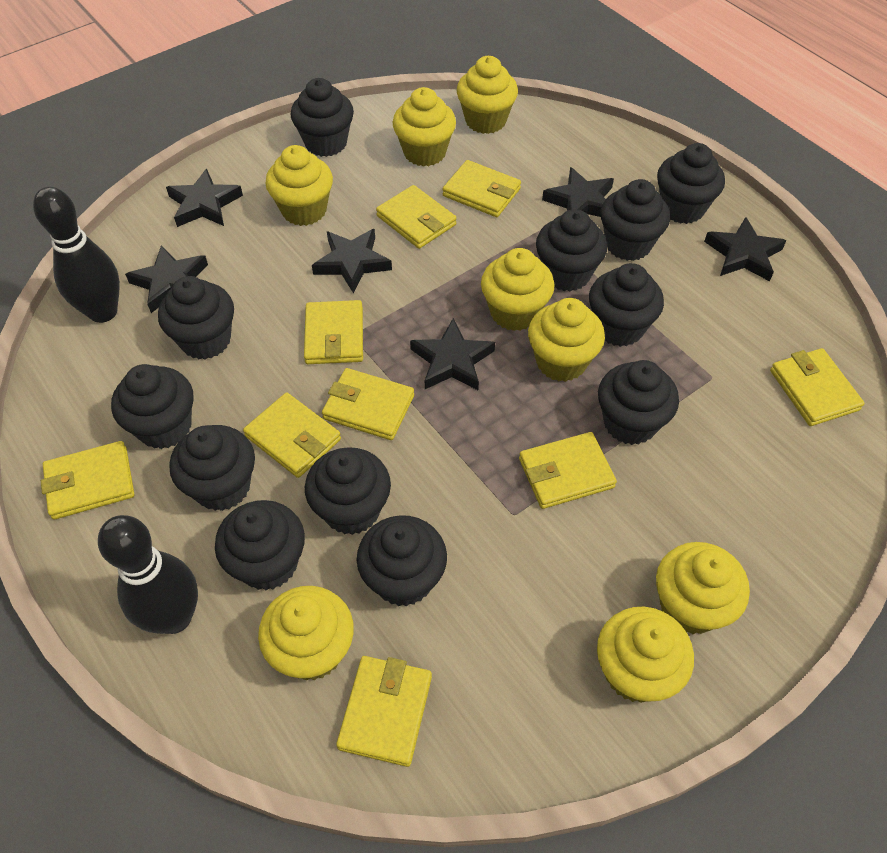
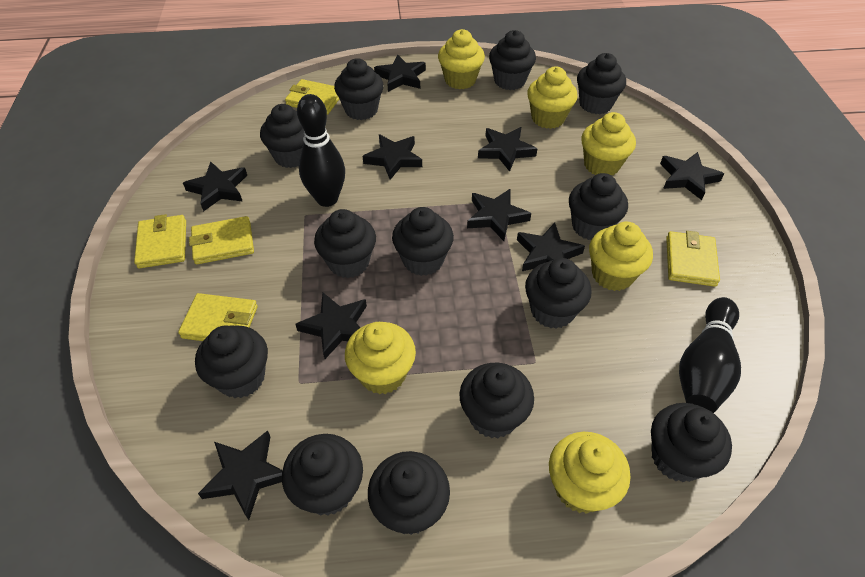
black cupcake: 12 -> 13
black star: 6 -> 9
yellow cupcake: 8 -> 6
yellow wallet: 9 -> 5

